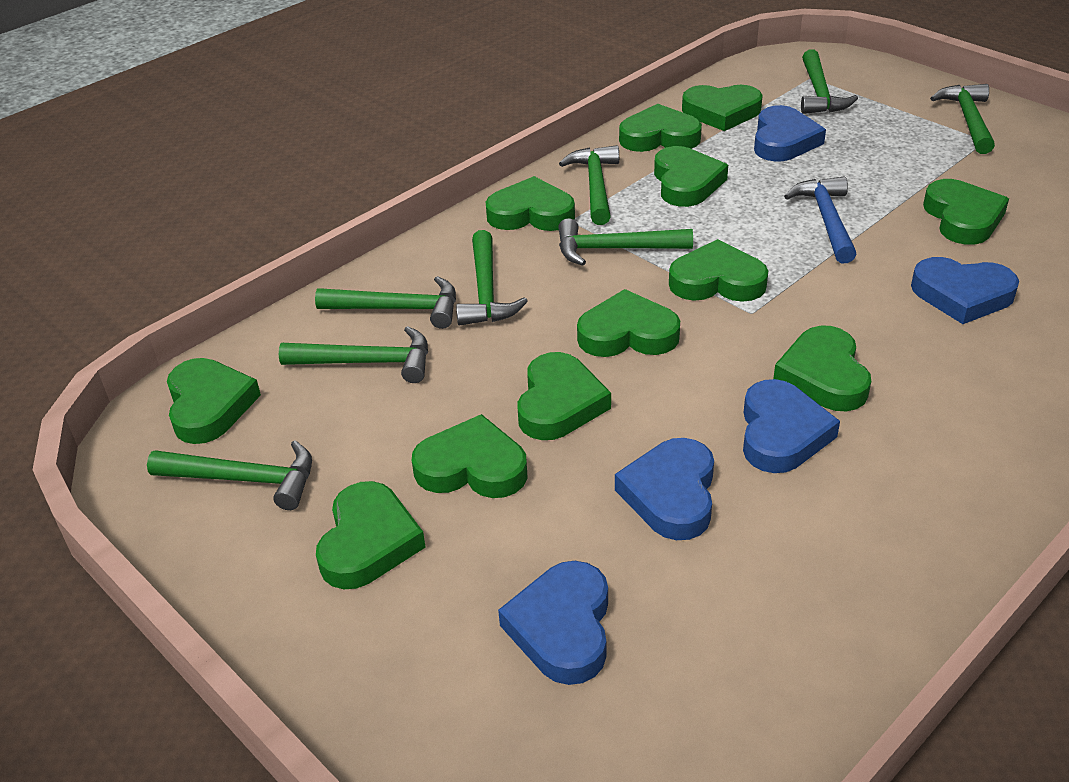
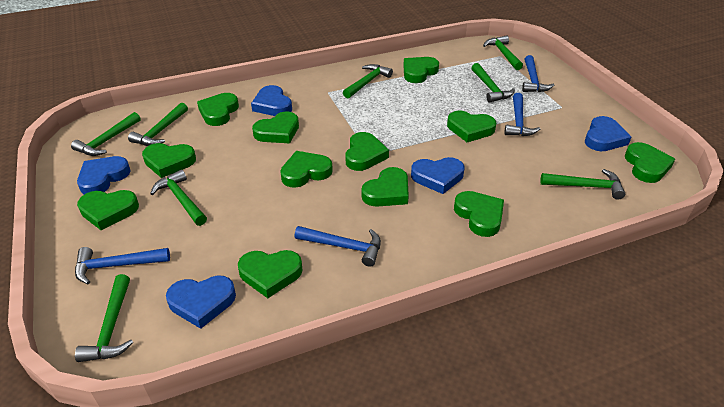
blue hammer: 1 -> 4

